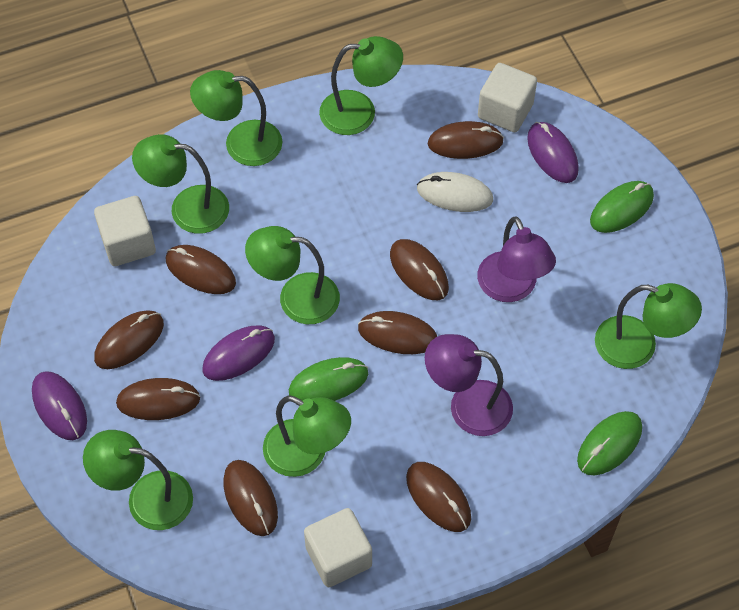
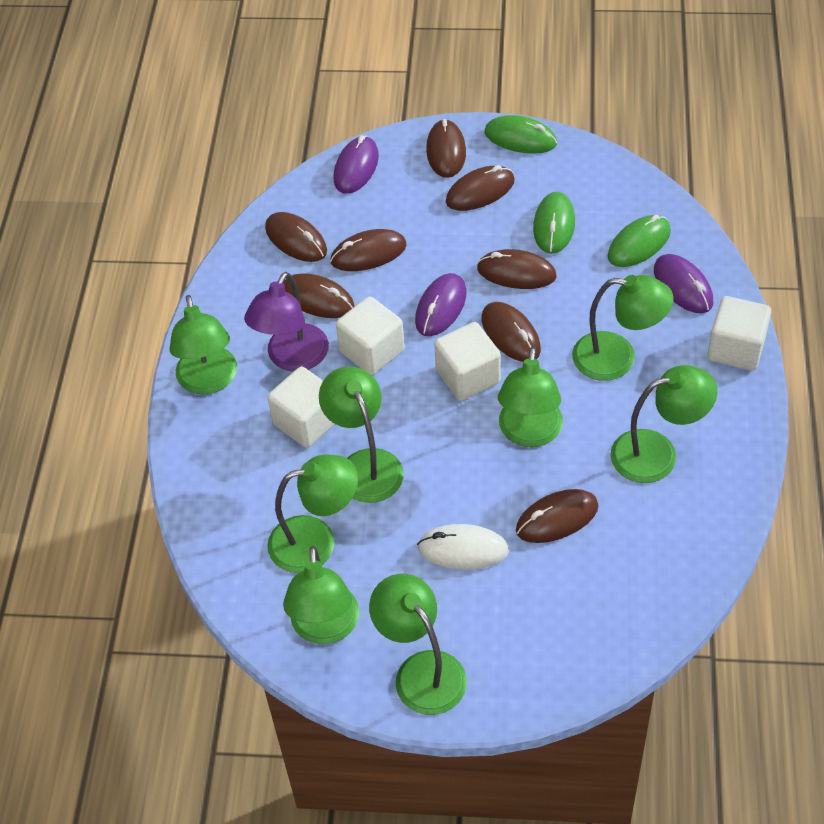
green lamp: 7 -> 8
purple lamp: 2 -> 1
white cube: 3 -> 4

